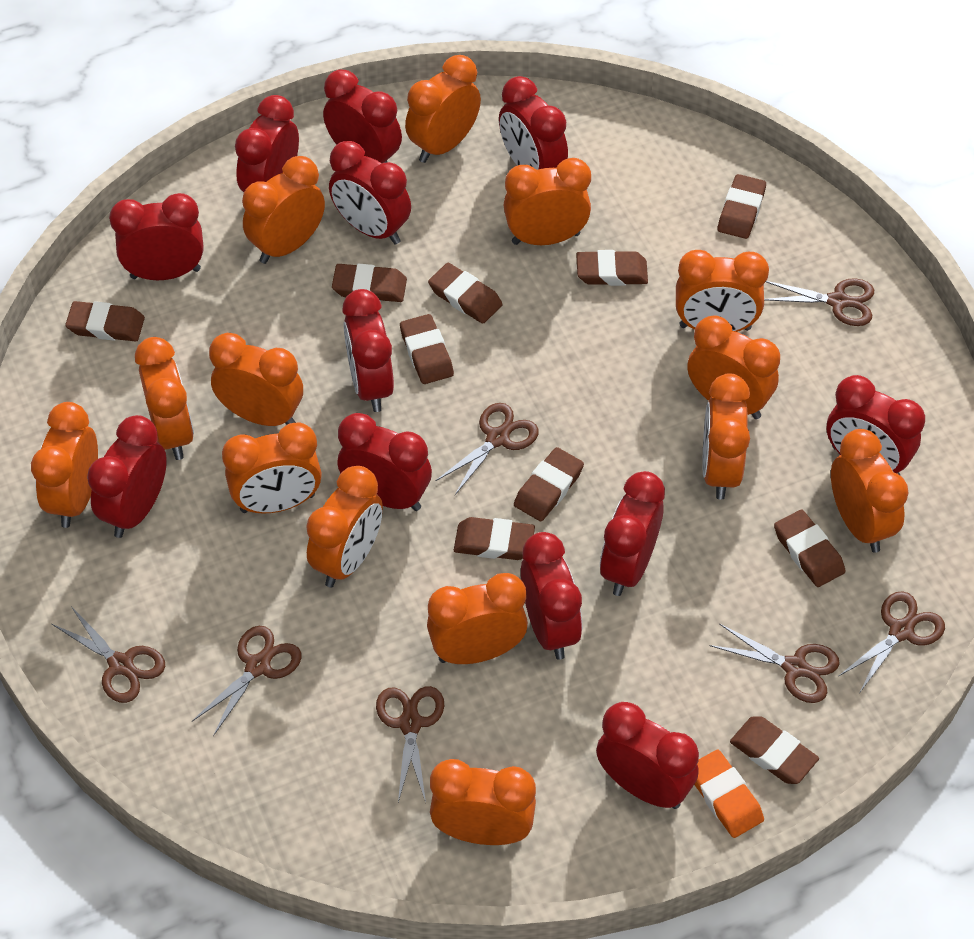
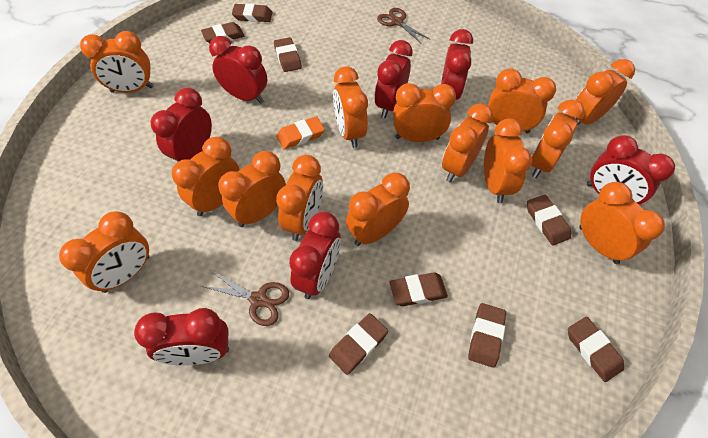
brown eraser: 10 -> 8
brown scissors: 7 -> 2
red clock: 12 -> 7

